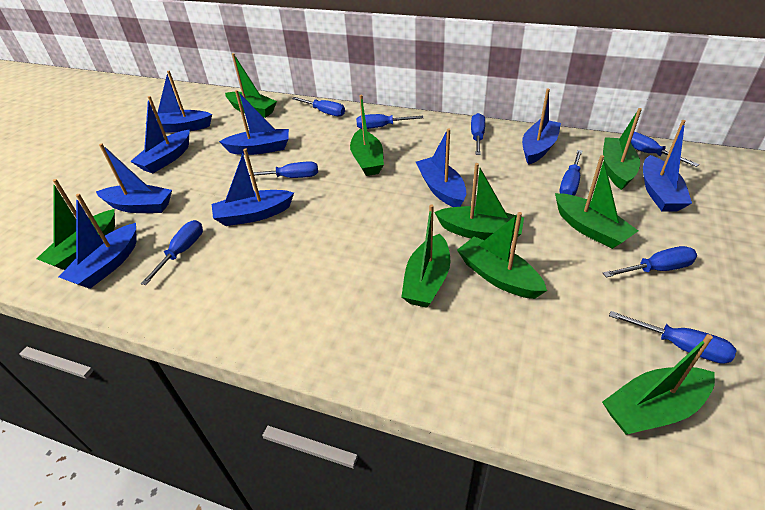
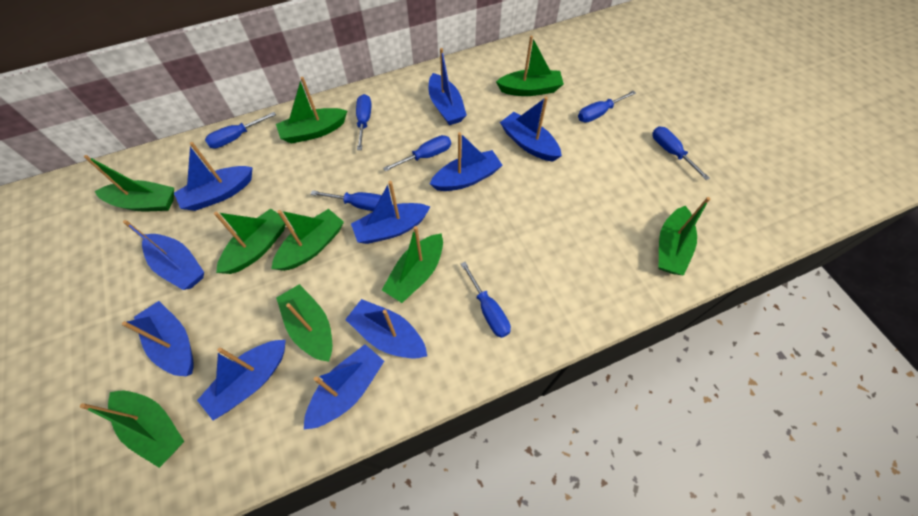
blue boat: 9 -> 10
blue screwdriver: 9 -> 7

